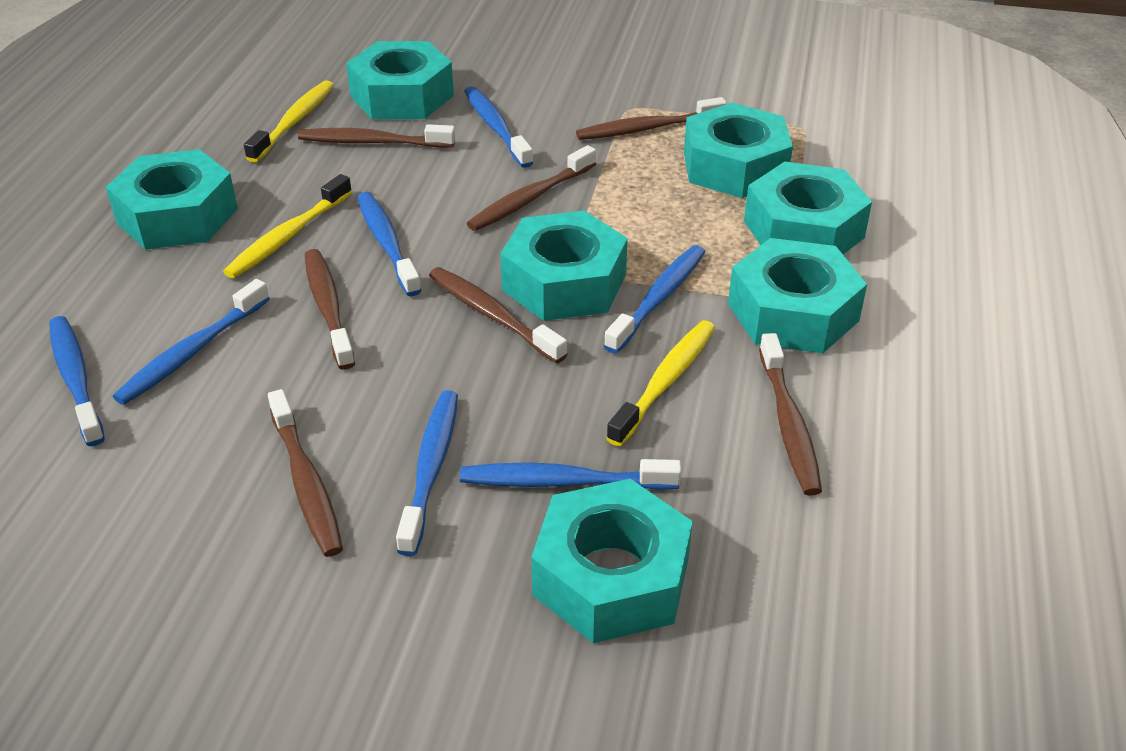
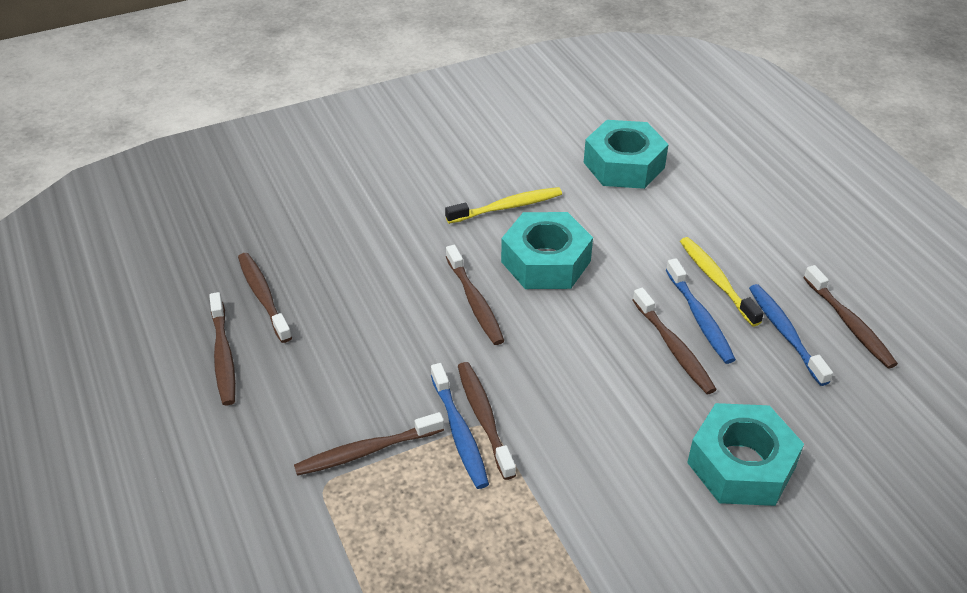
blue toothbrush: 7 -> 3
turquoise nut: 7 -> 3
yellow toothbrush: 3 -> 2

